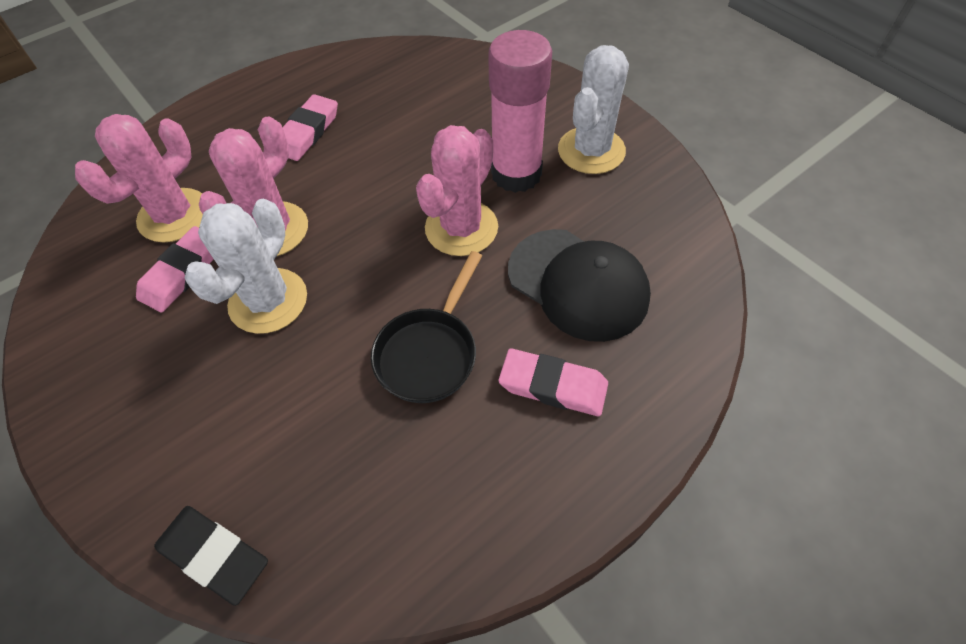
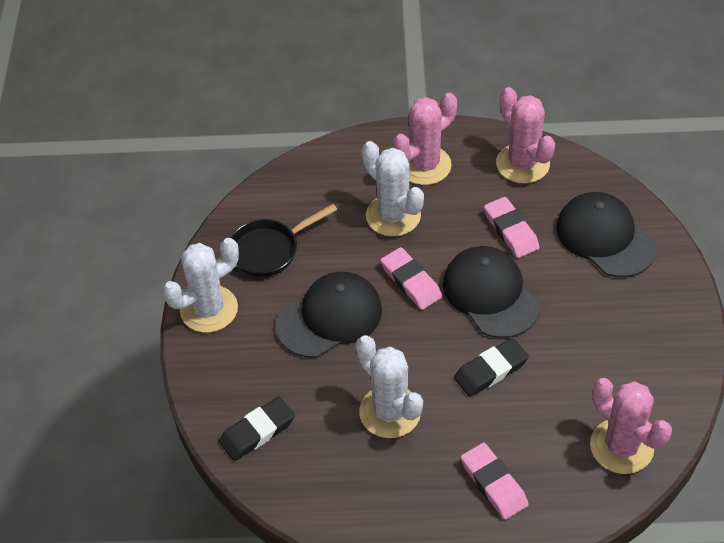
black cap: 1 -> 3
black eraser: 1 -> 2
pink glue stick: 1 -> 0
white cactus: 2 -> 3

